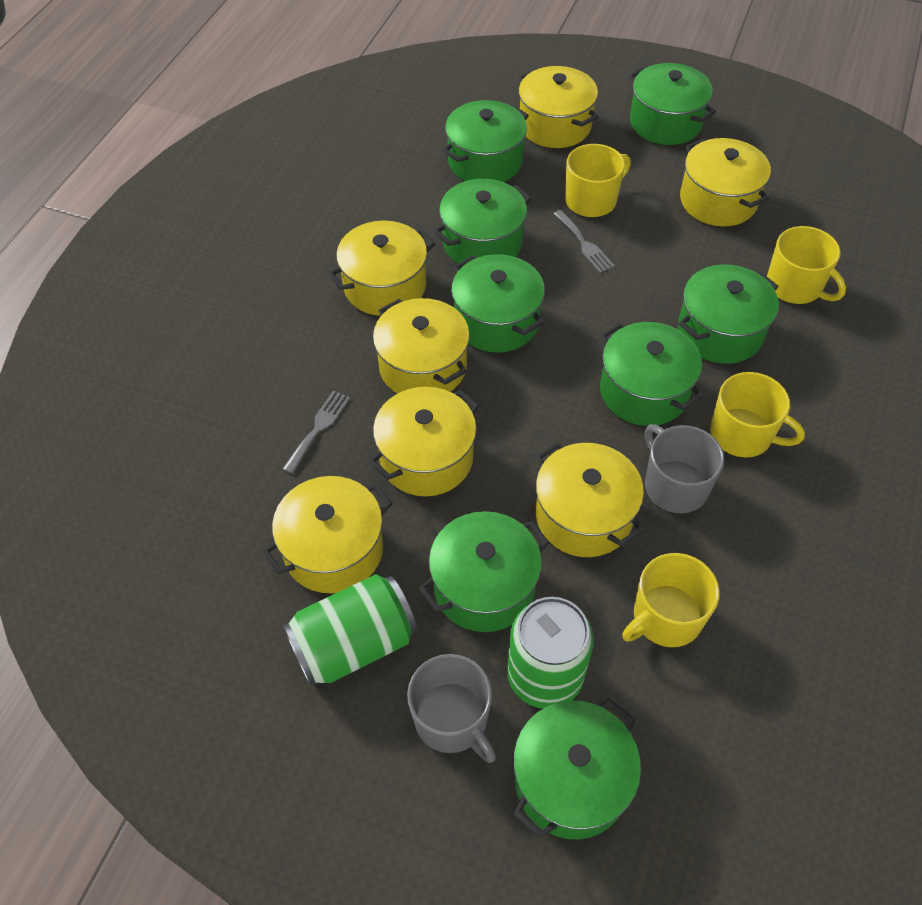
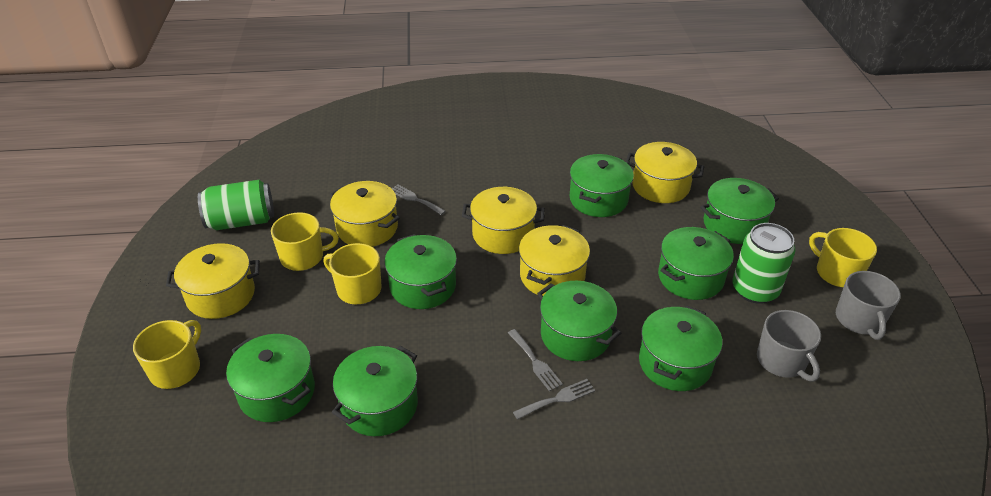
grey fork: 2 -> 3
yellow pot: 7 -> 5

